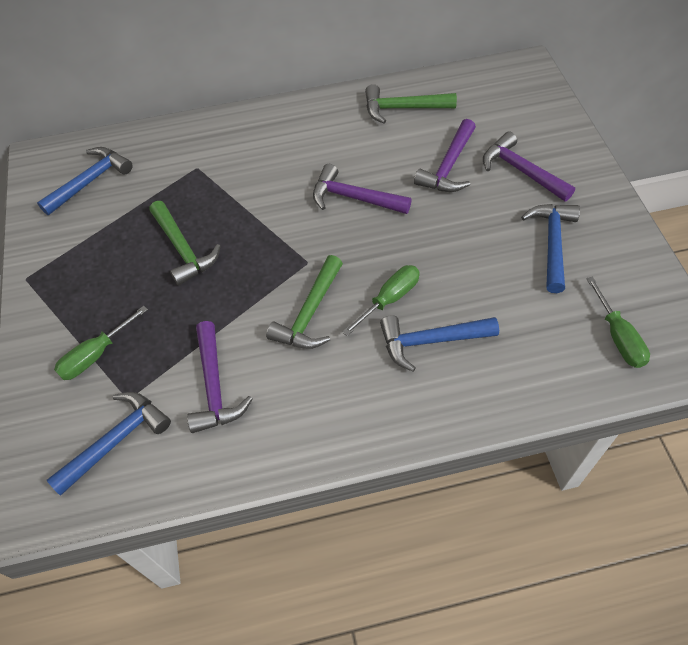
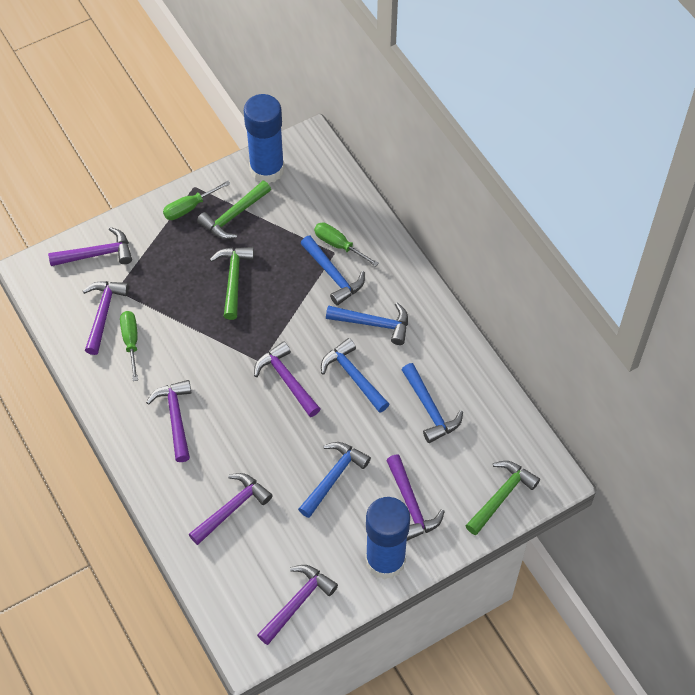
blue glue stick: 0 -> 2
blue hammer: 4 -> 5
purple hammer: 4 -> 7

